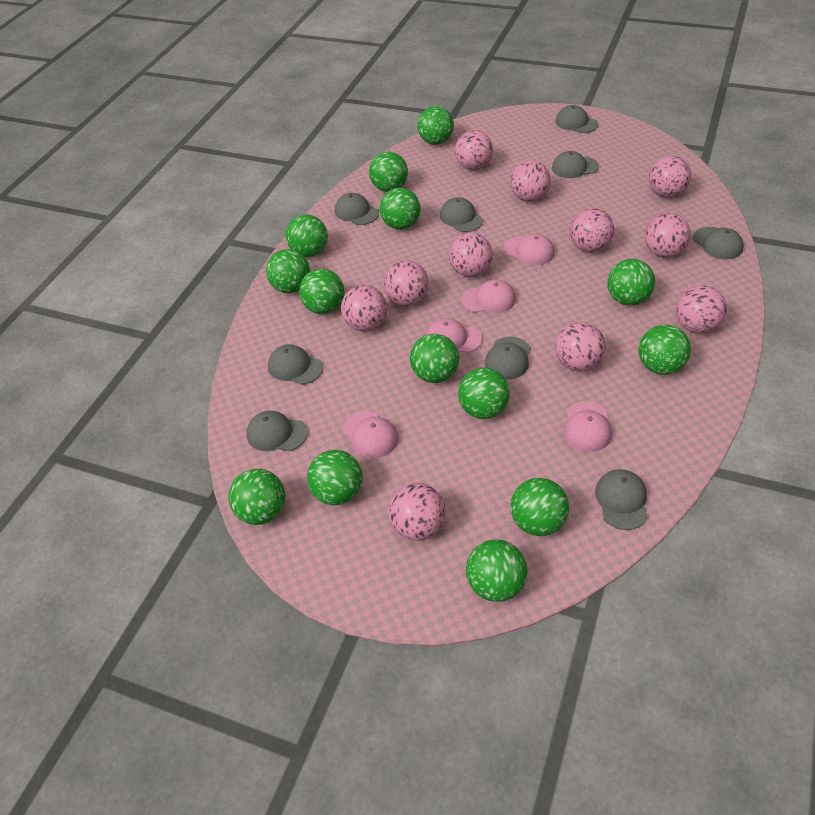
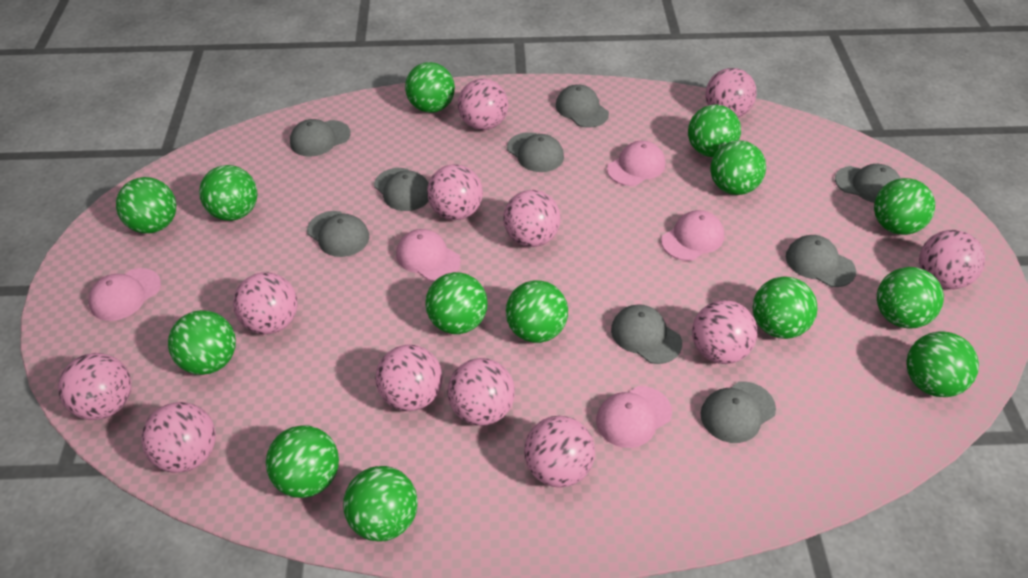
pink ball: 11 -> 12

